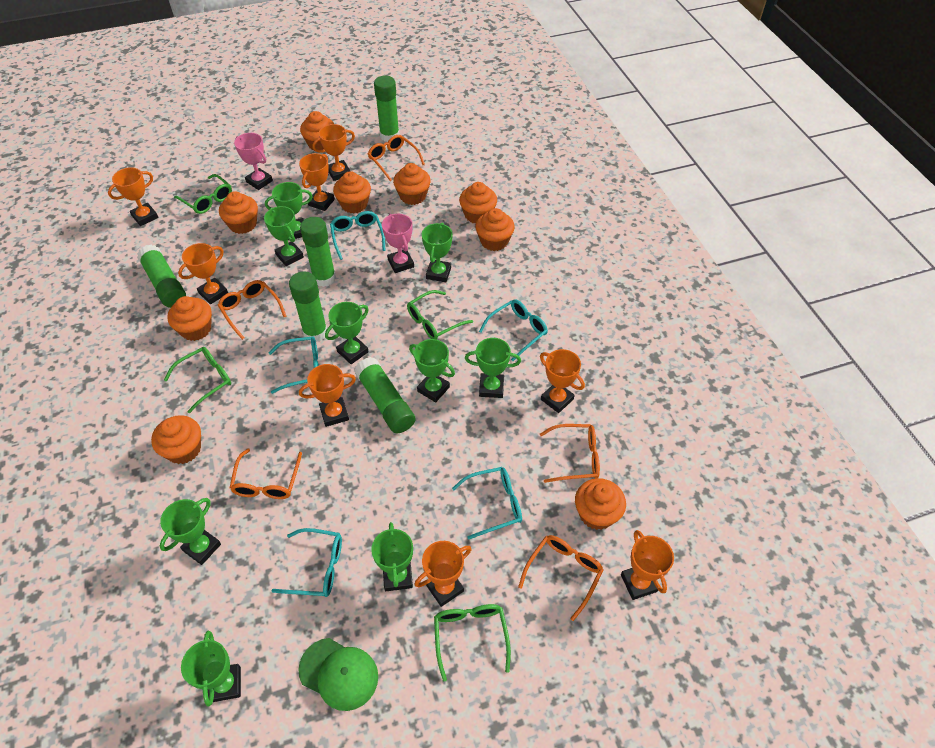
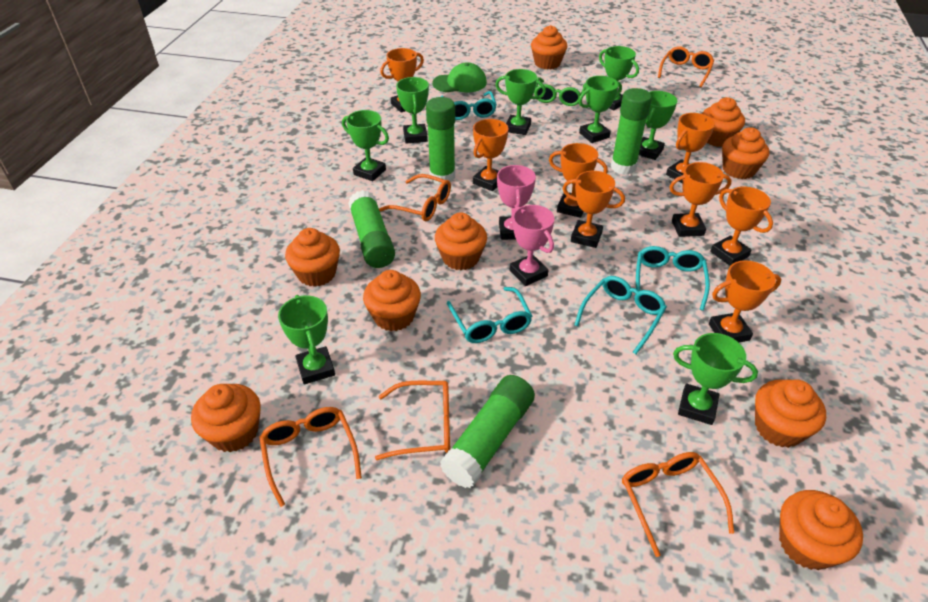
green glasses: 4 -> 1
green glue stick: 5 -> 4
green trophy: 9 -> 8
turquoise glasses: 5 -> 4

